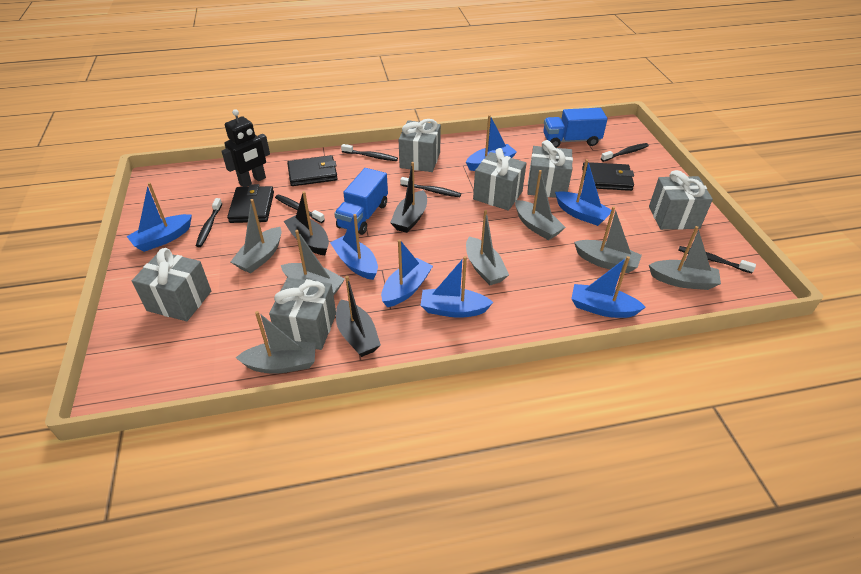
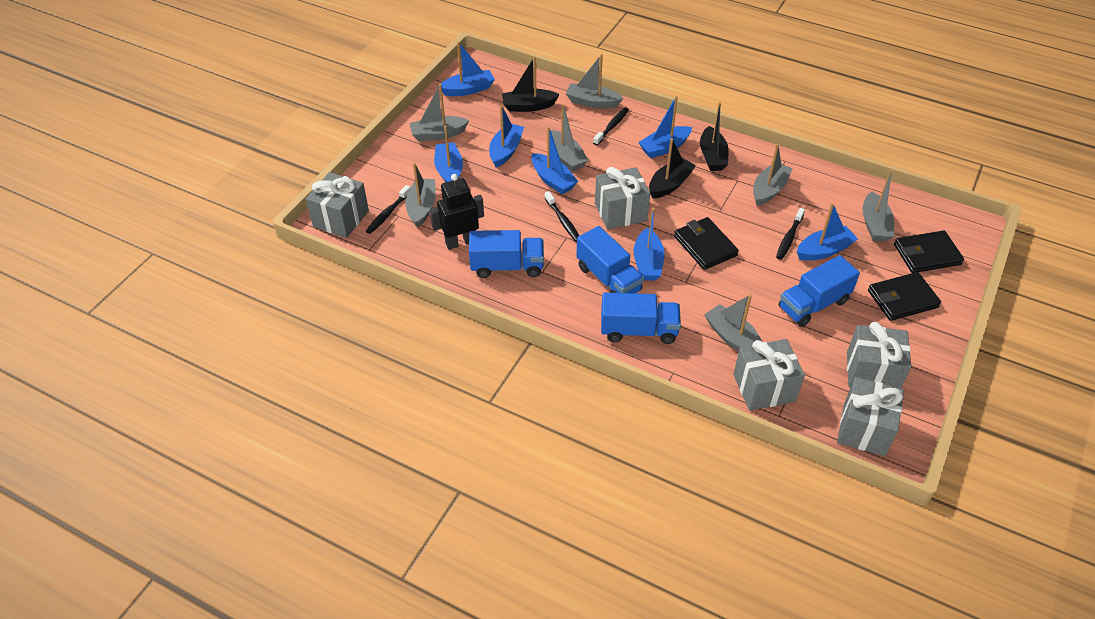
black toothbrush: 6 -> 4
blue truck: 2 -> 4
grey gift: 6 -> 5

